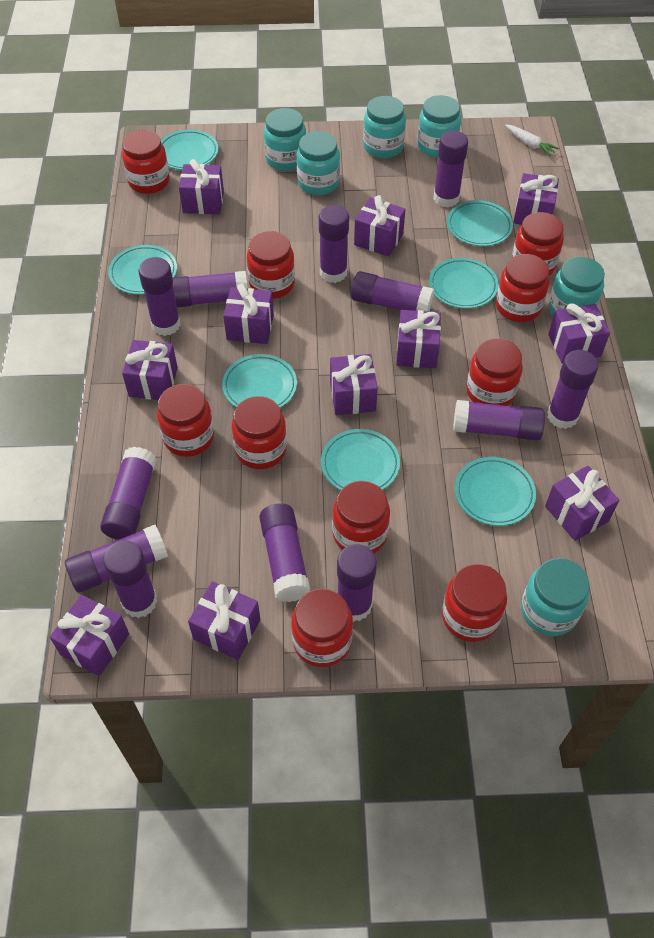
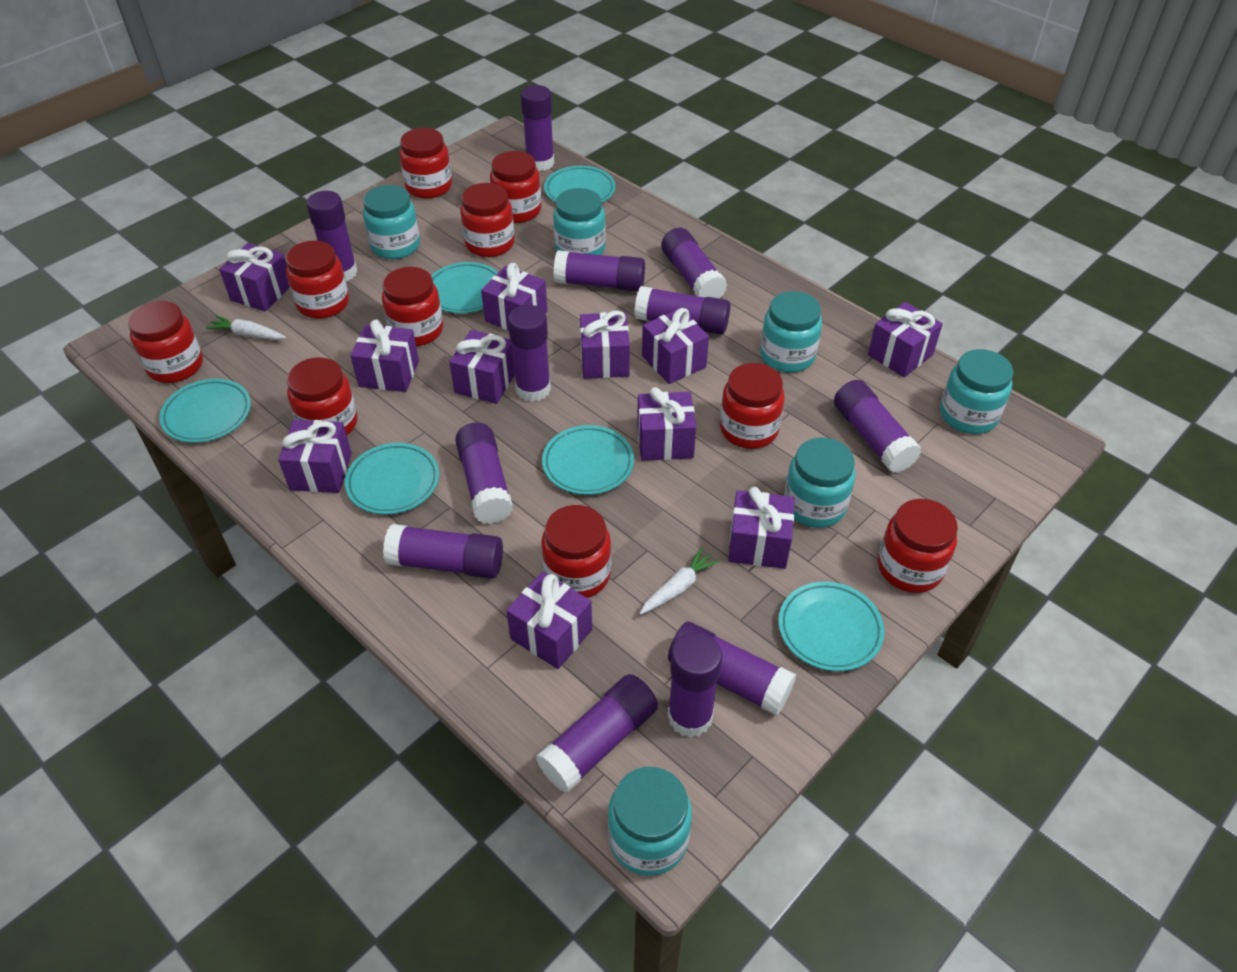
turquoise plate: 7 -> 6
white carrot: 1 -> 2

